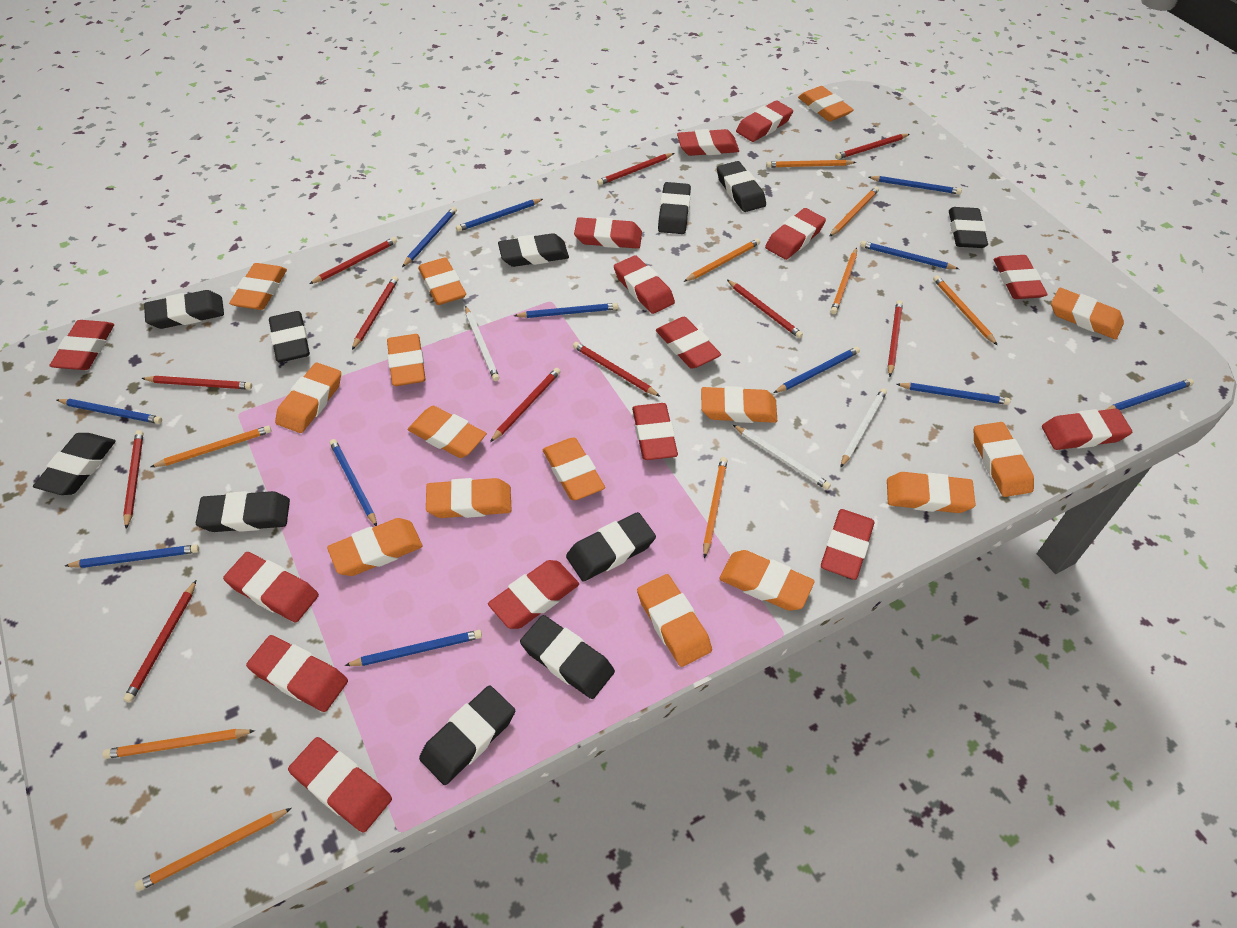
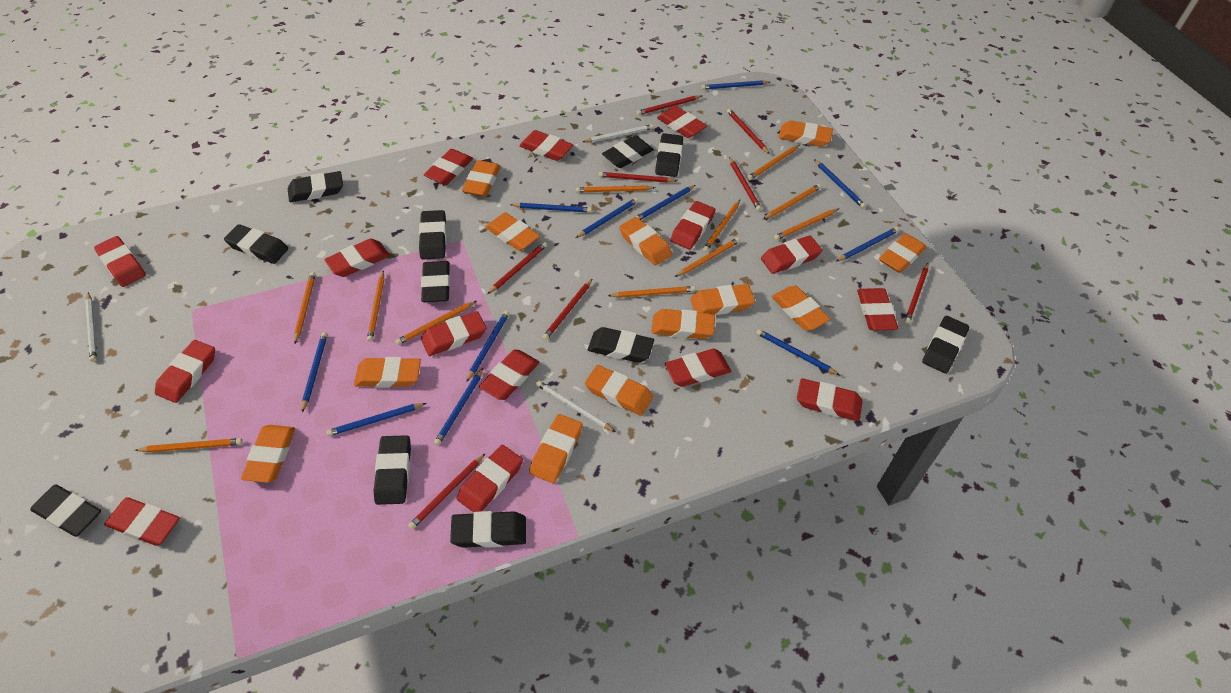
blue pencil: 12 -> 11
orange eraser: 15 -> 12
orange pencil: 9 -> 11
red pencil: 11 -> 8

